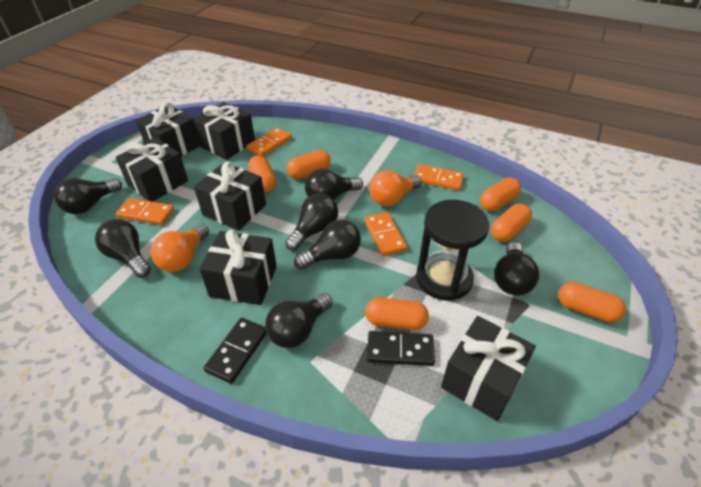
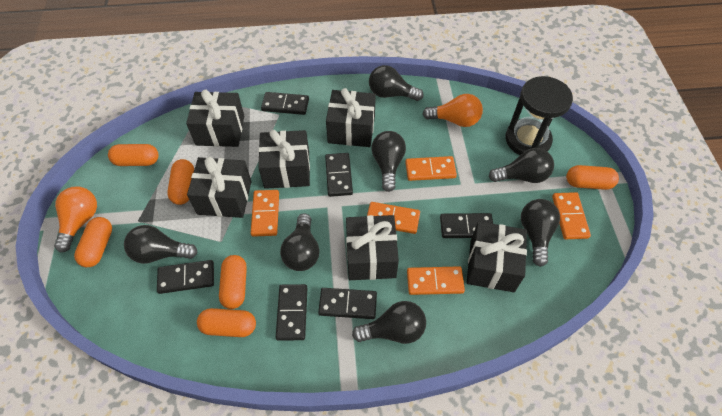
black domino: 2 -> 6
orange domino: 4 -> 5

